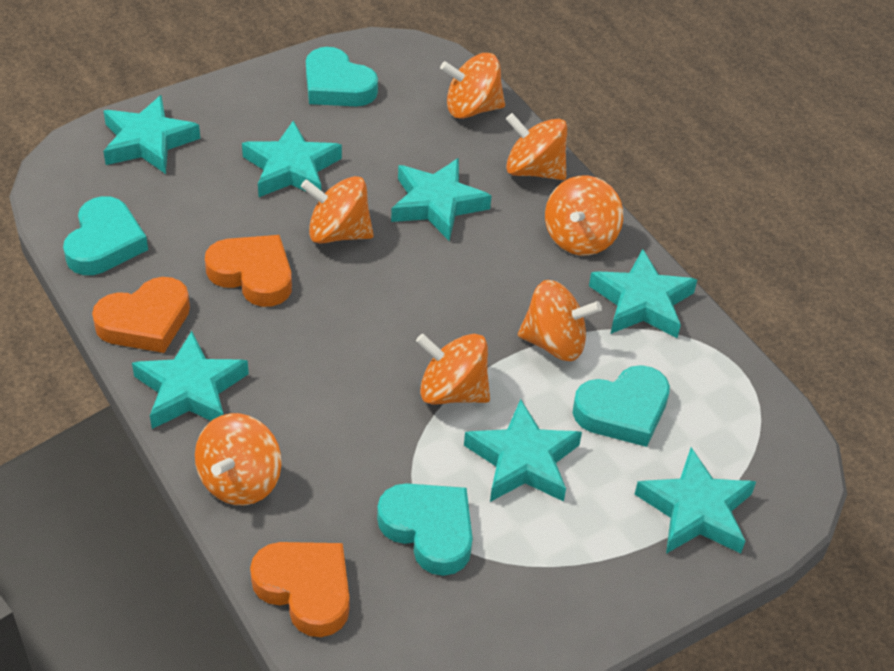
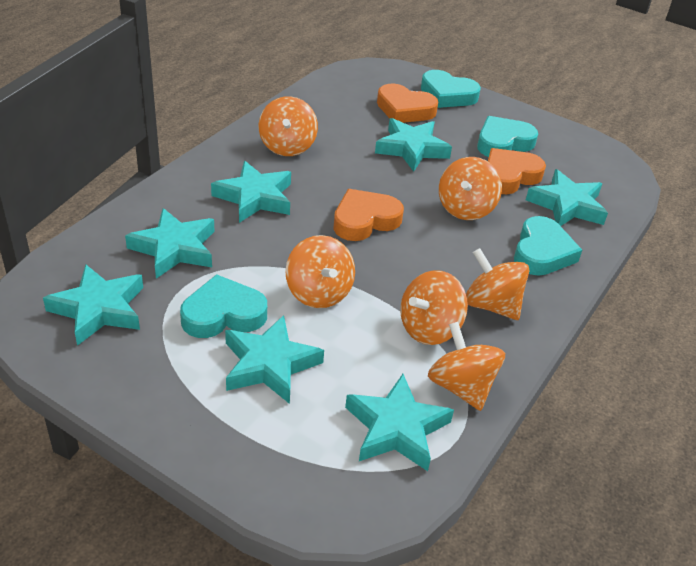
orange spinning top: 7 -> 6

